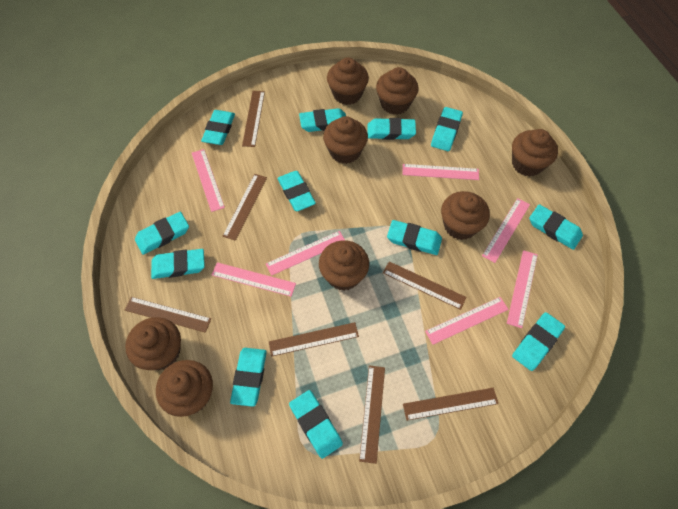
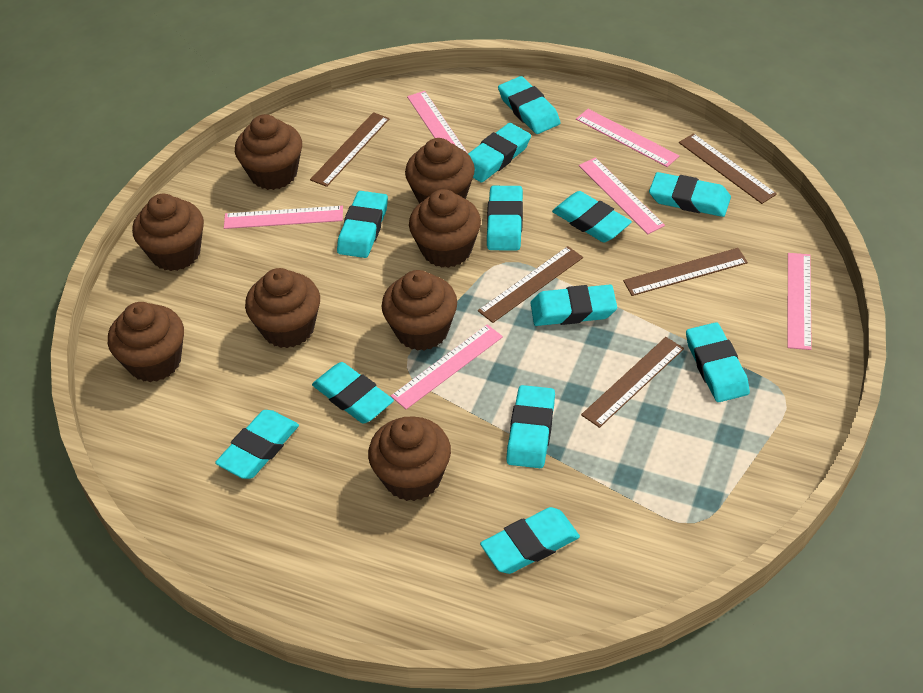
brown ruler: 7 -> 5
pink ruler: 7 -> 6

